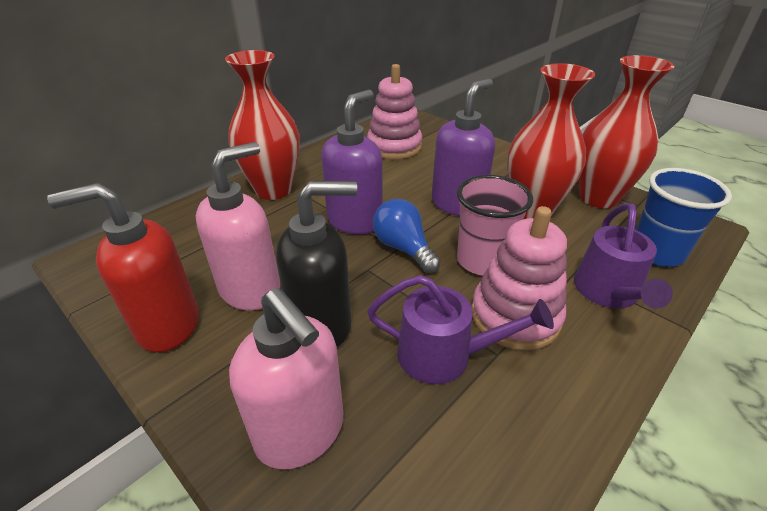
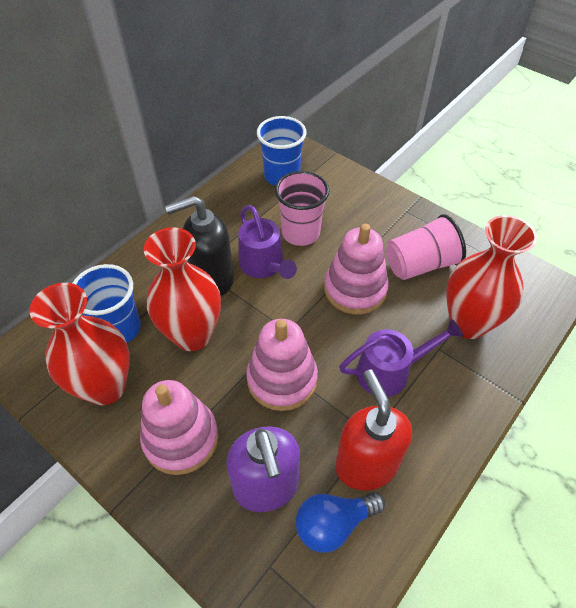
blue cup: 1 -> 2
pink cup: 1 -> 2
pink soap dispenser: 2 -> 0
pink stacking toy: 2 -> 3
purple soap dispenser: 2 -> 1

